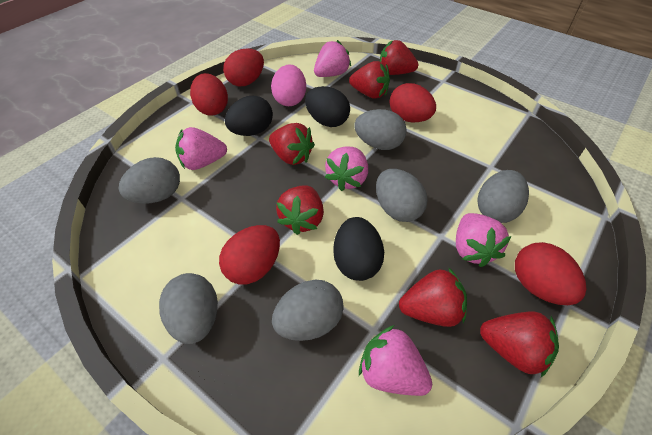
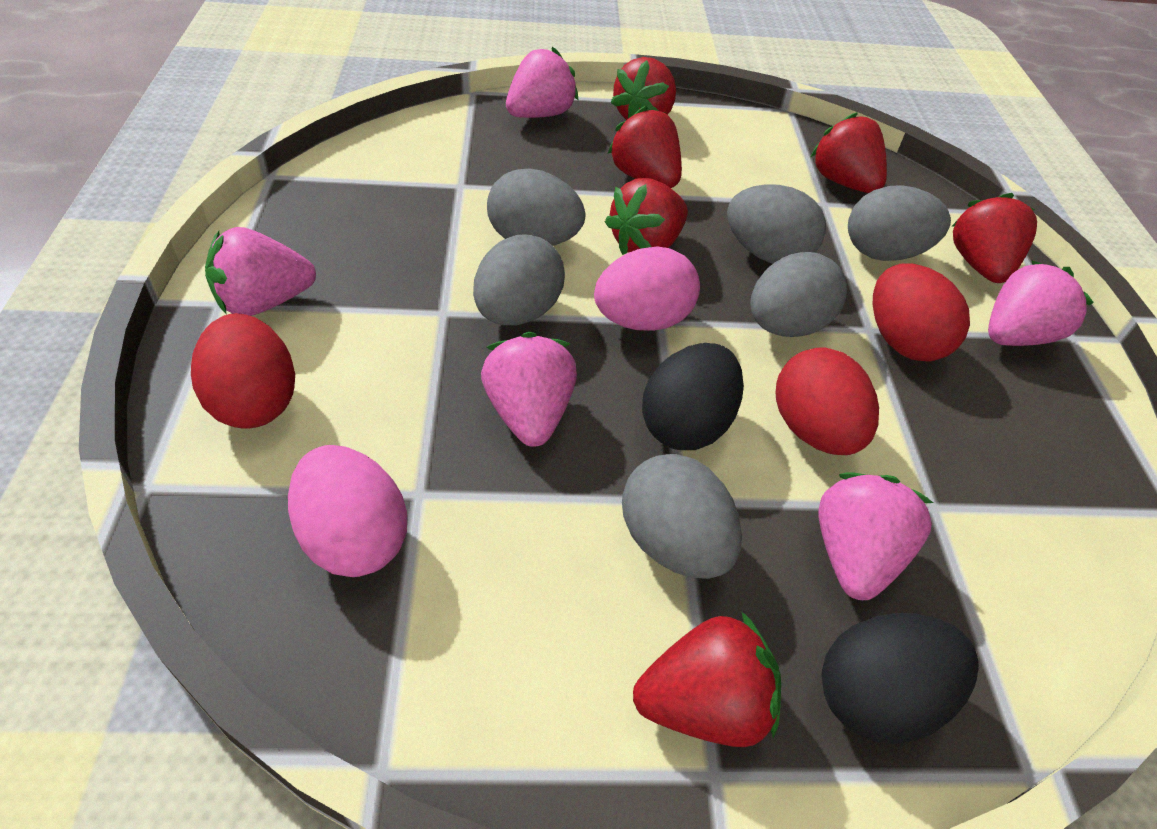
black egg: 3 -> 2
pink egg: 1 -> 2
red egg: 5 -> 3

